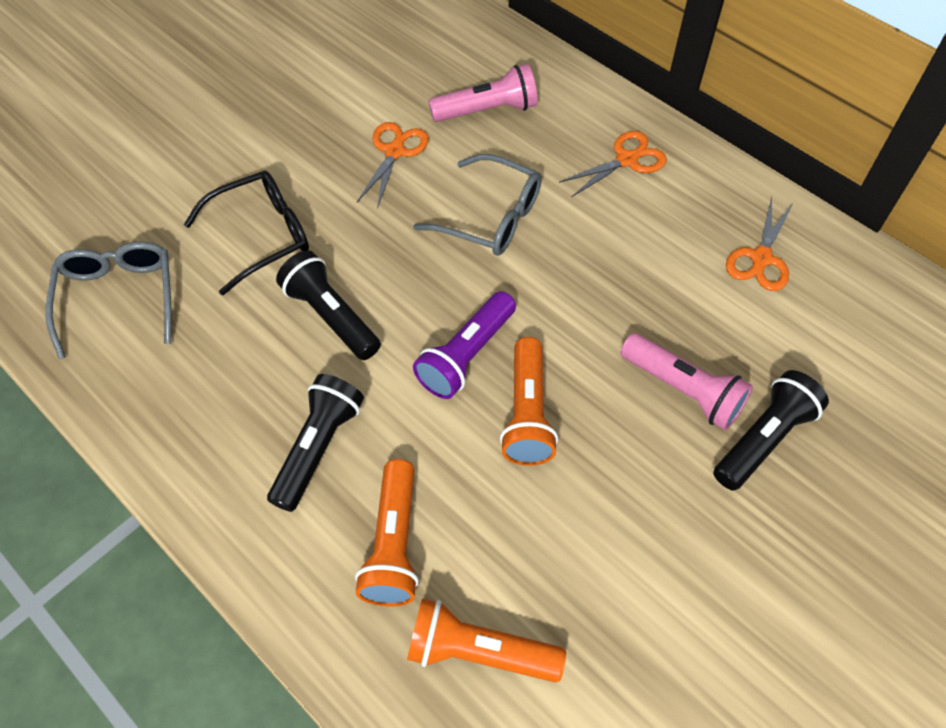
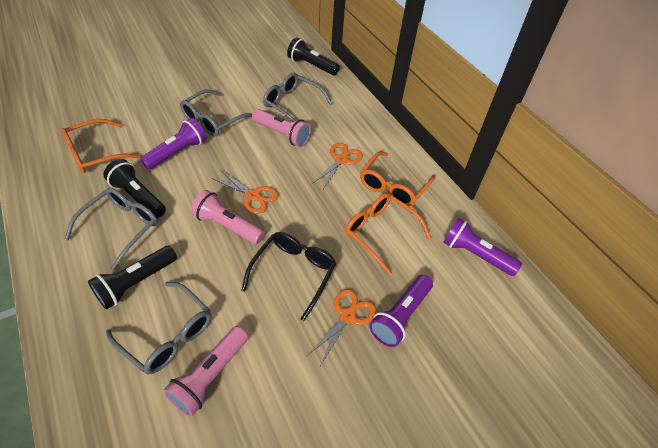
grey glasses: 2 -> 4
orange flashlight: 3 -> 0
orange glasses: 0 -> 3
pink flashlight: 2 -> 3
purple flashlight: 1 -> 3

